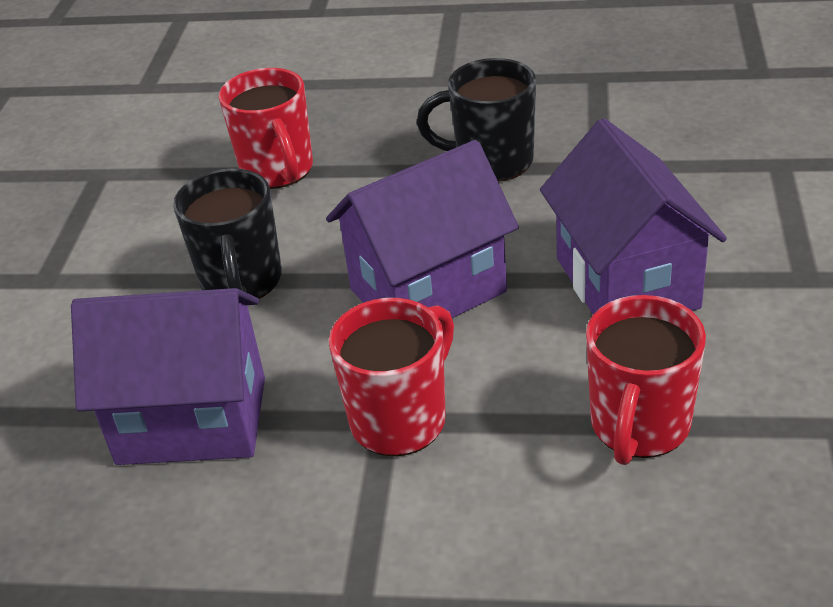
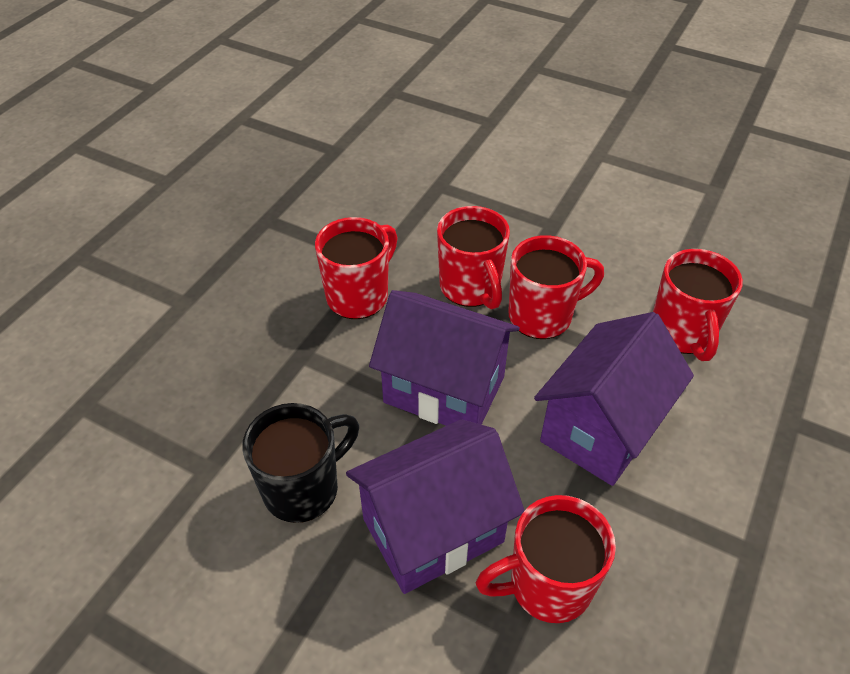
black mug: 2 -> 1
red mug: 3 -> 5

